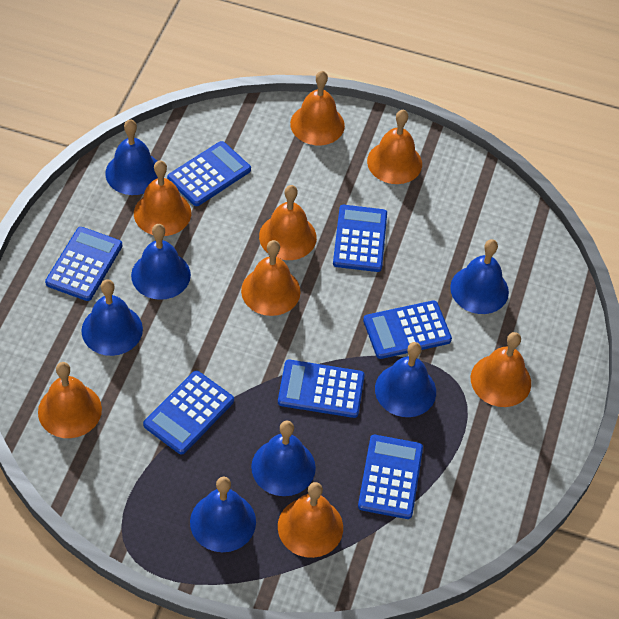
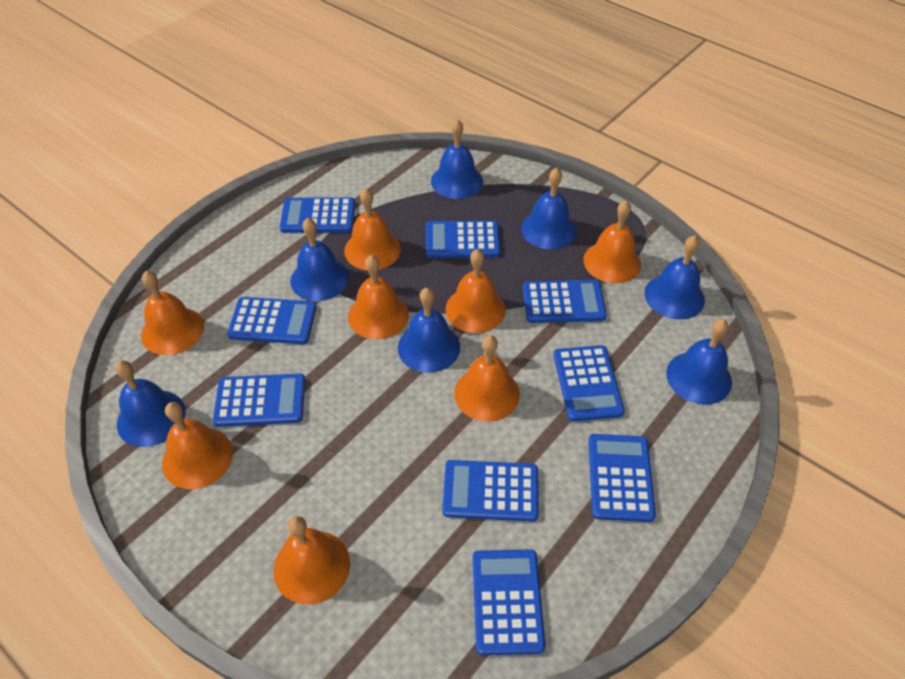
blue calculator: 7 -> 9

